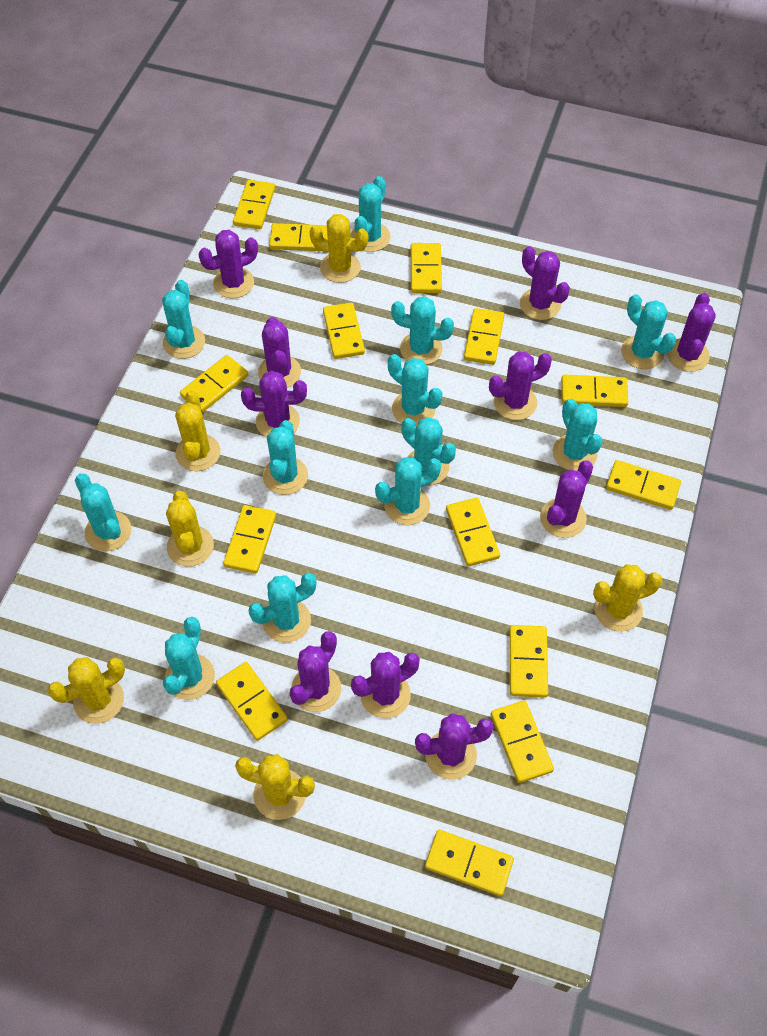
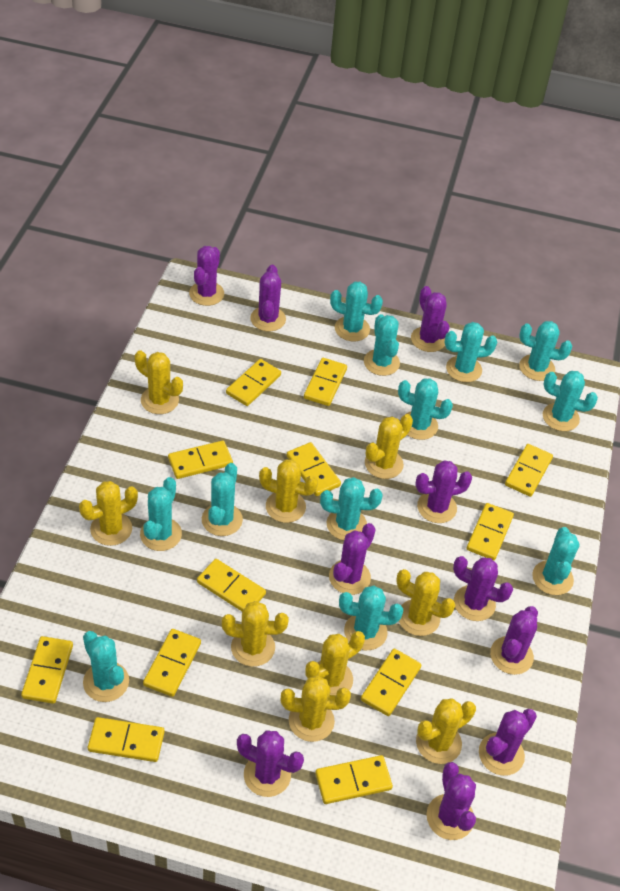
yellow cactus: 6 -> 9
yellow domino: 14 -> 12

